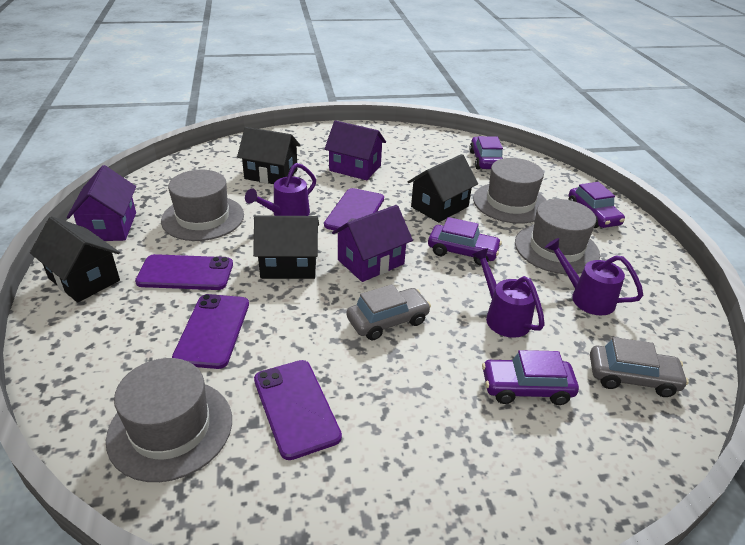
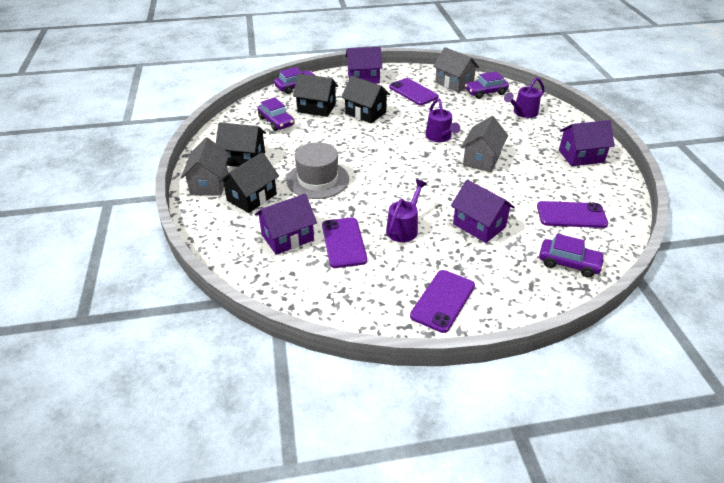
grey car: 2 -> 0
grey hat: 4 -> 1
grey house: 0 -> 3
purple house: 3 -> 4

